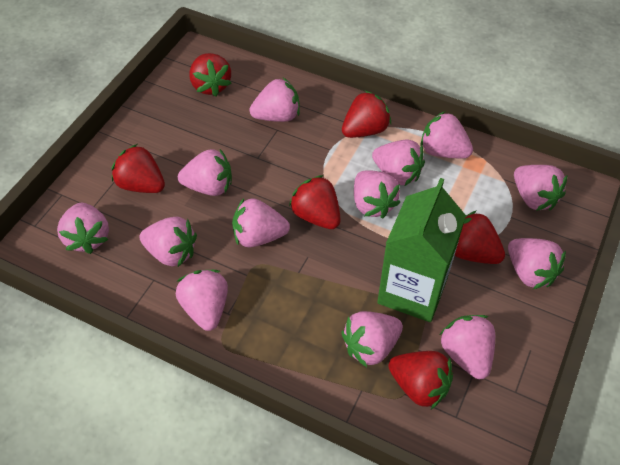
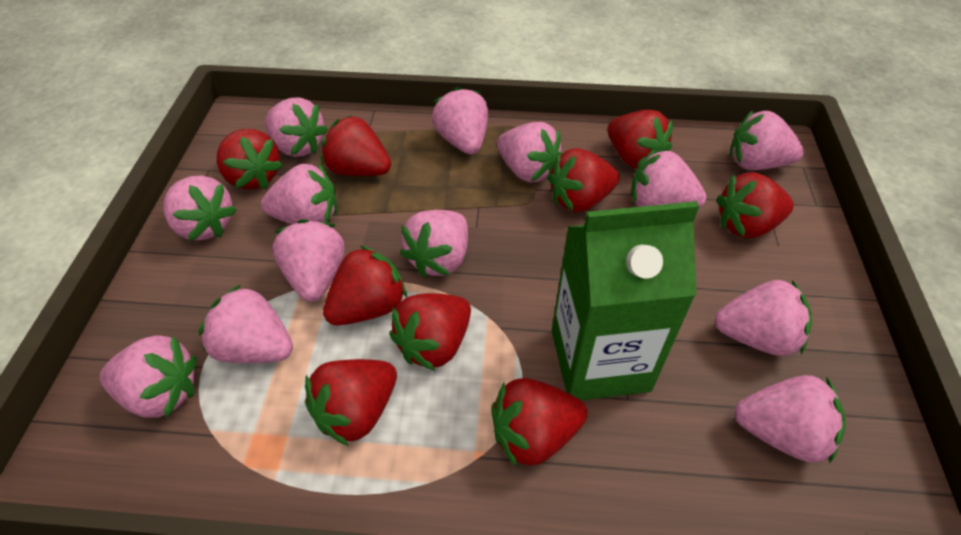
red strawberry: 6 -> 9

